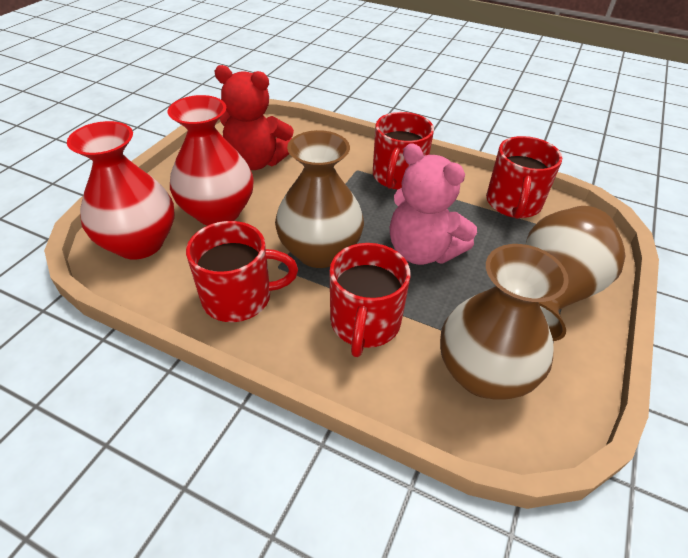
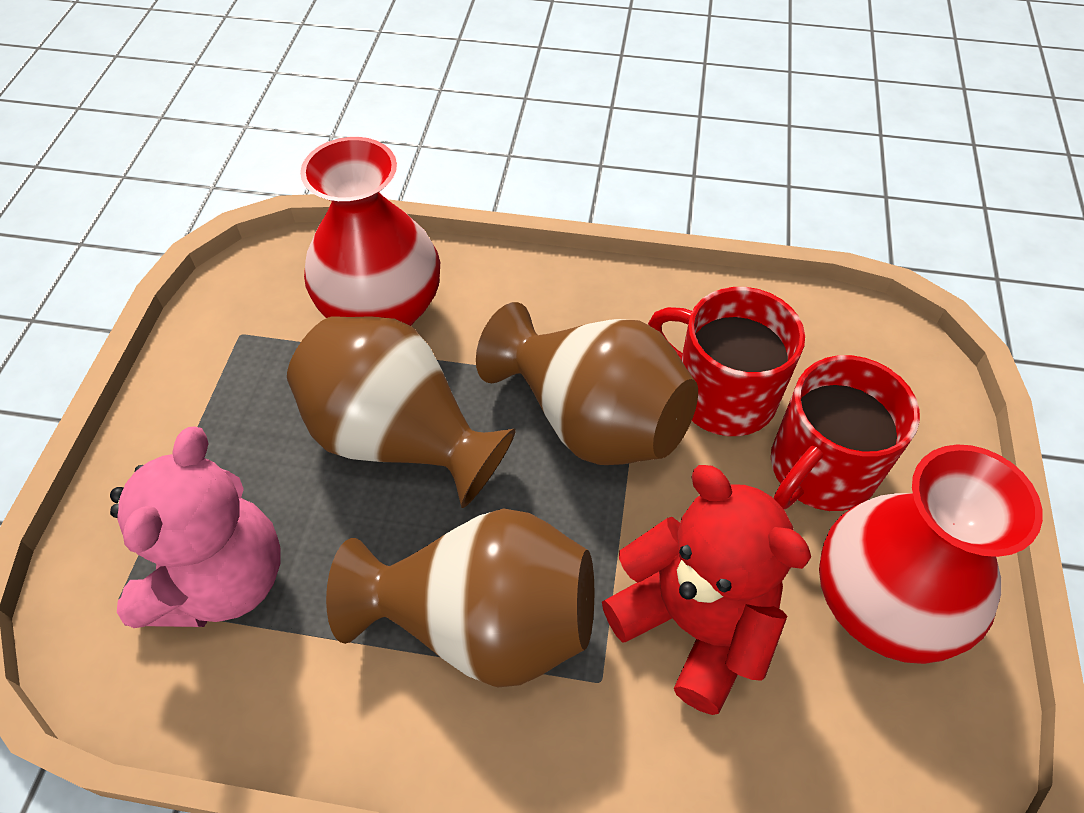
red mug: 4 -> 2

